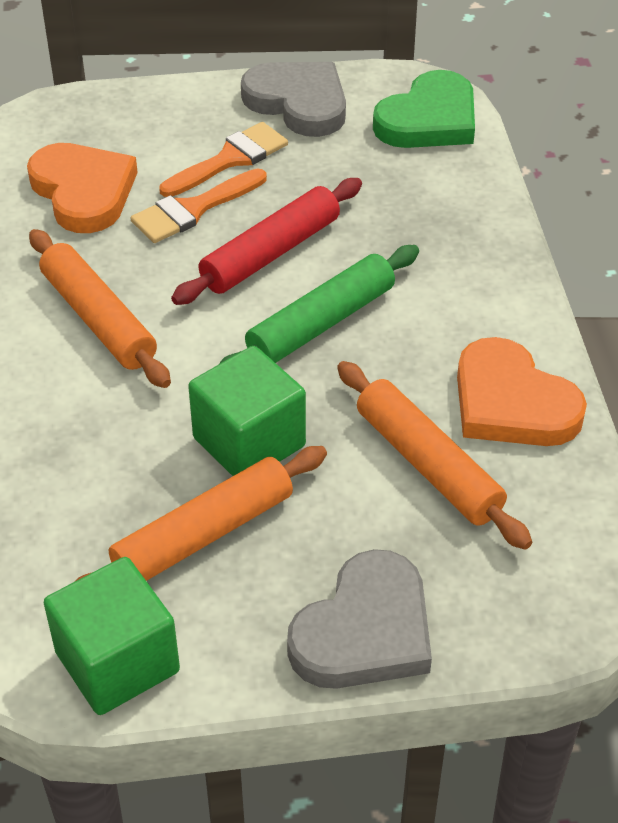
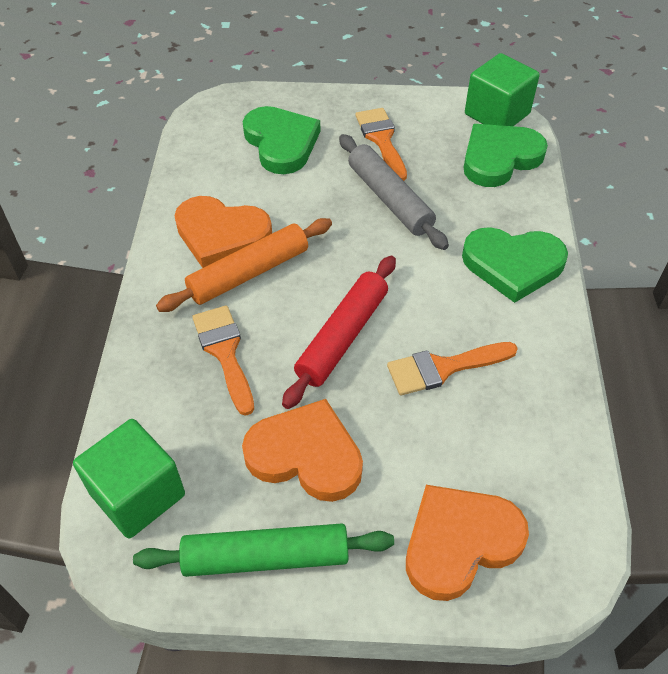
green heart: 1 -> 3
grey heart: 2 -> 0
grey rolling pin: 0 -> 1
orange brush: 2 -> 3
orange heart: 2 -> 3
orange rolling pin: 3 -> 1

